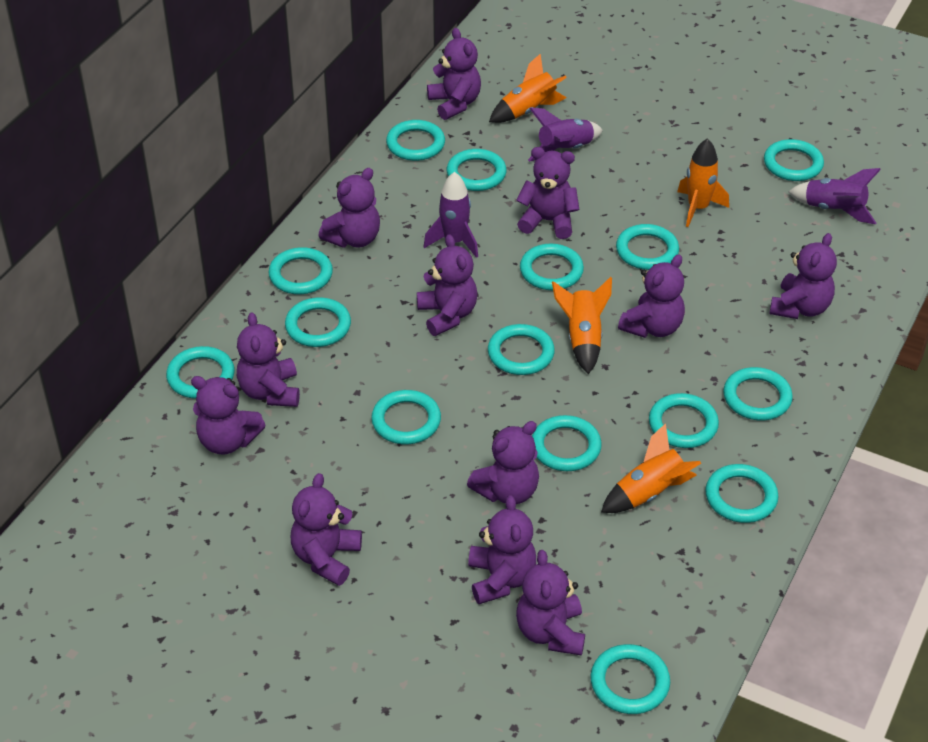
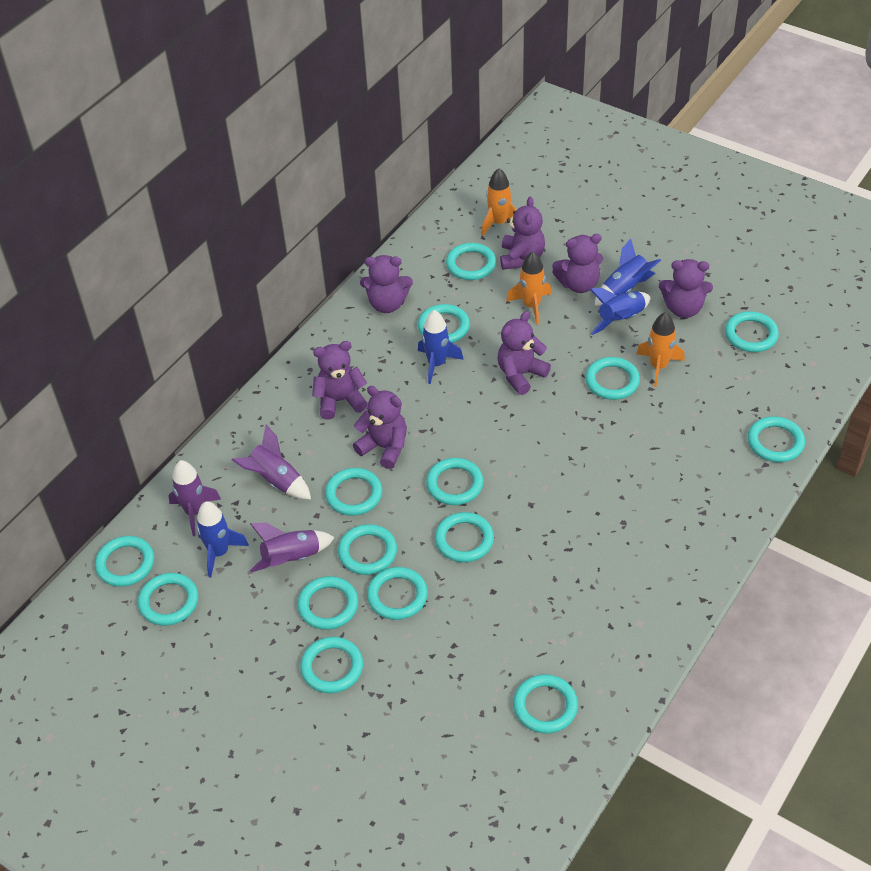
blue rocket: 0 -> 4
orange rocket: 4 -> 3
purple teddy bear: 12 -> 7

